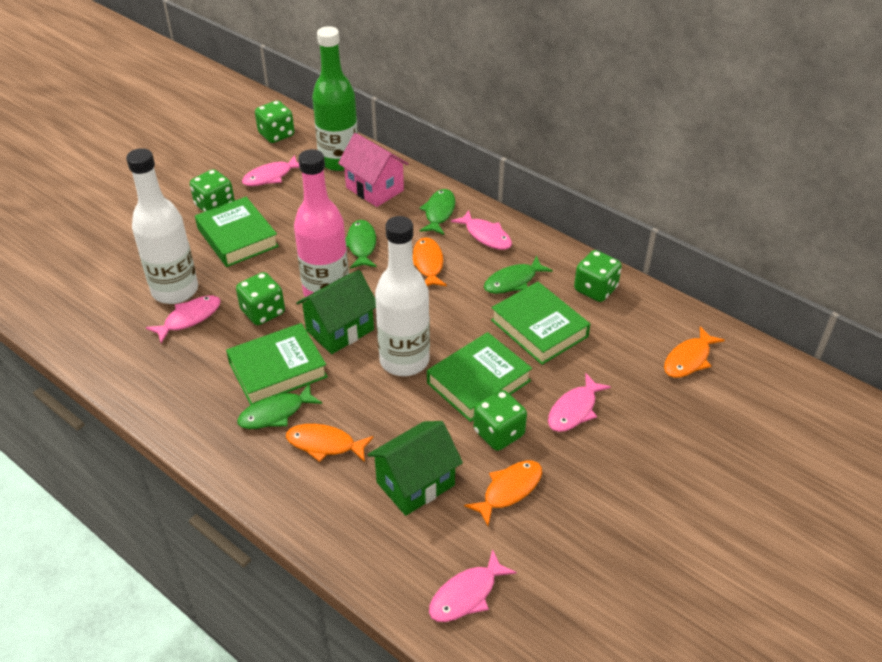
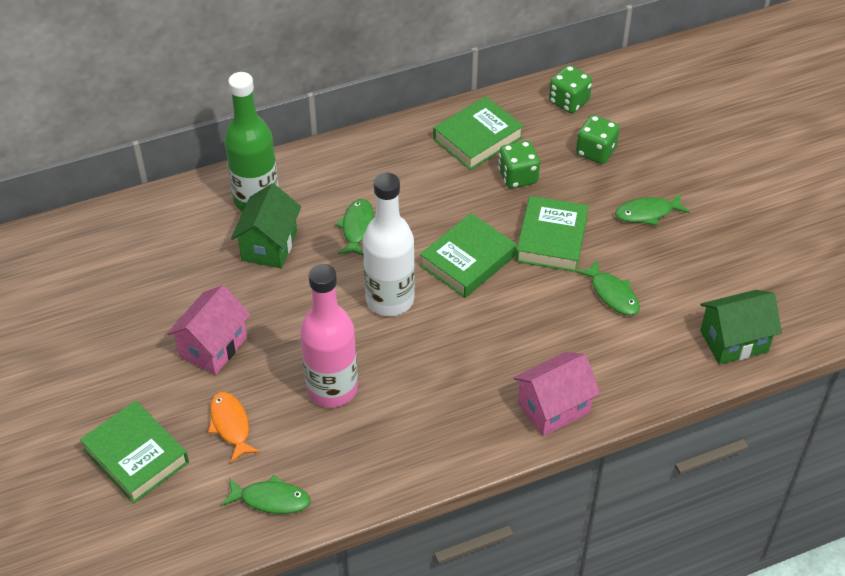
green dice: 5 -> 3
orange fish: 4 -> 1
pink fish: 5 -> 0
pink house: 1 -> 2
white bottle: 2 -> 1

